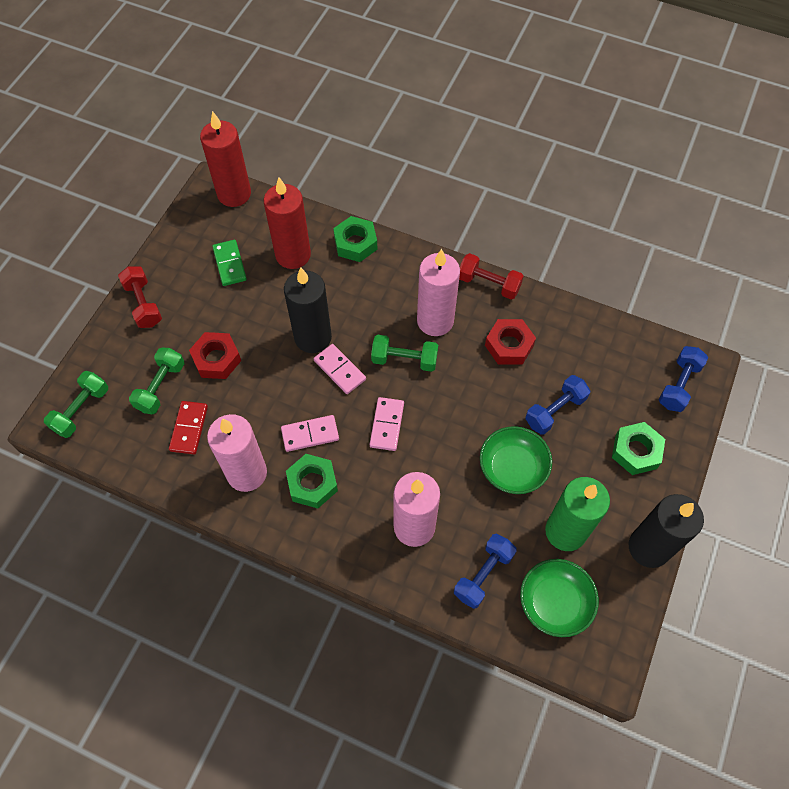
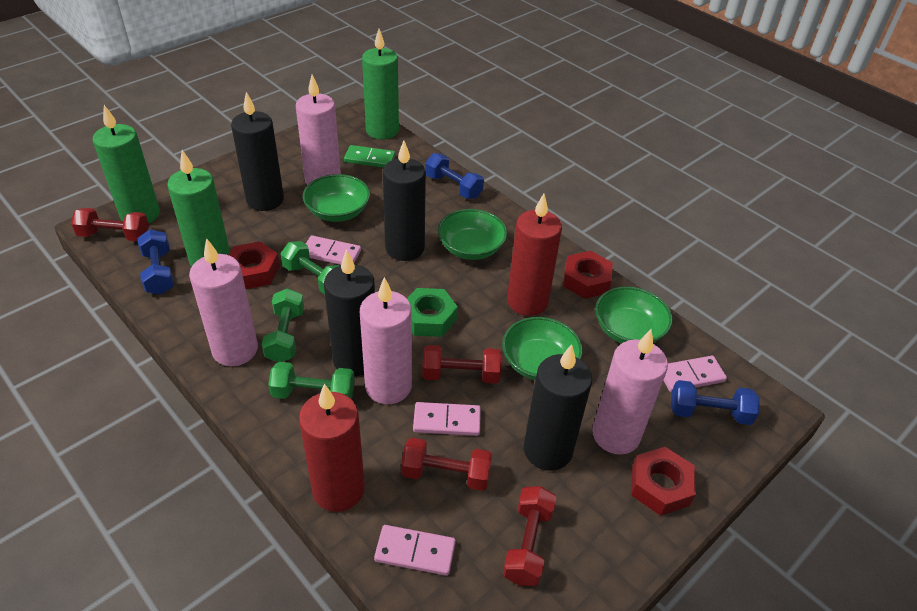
black candle: 2 -> 4
green bowl: 2 -> 4
green candle: 1 -> 3
green nut: 3 -> 1
pink candle: 3 -> 4
pink domino: 3 -> 4
red domino: 1 -> 0
red dumbbell: 2 -> 4
red nut: 2 -> 3

